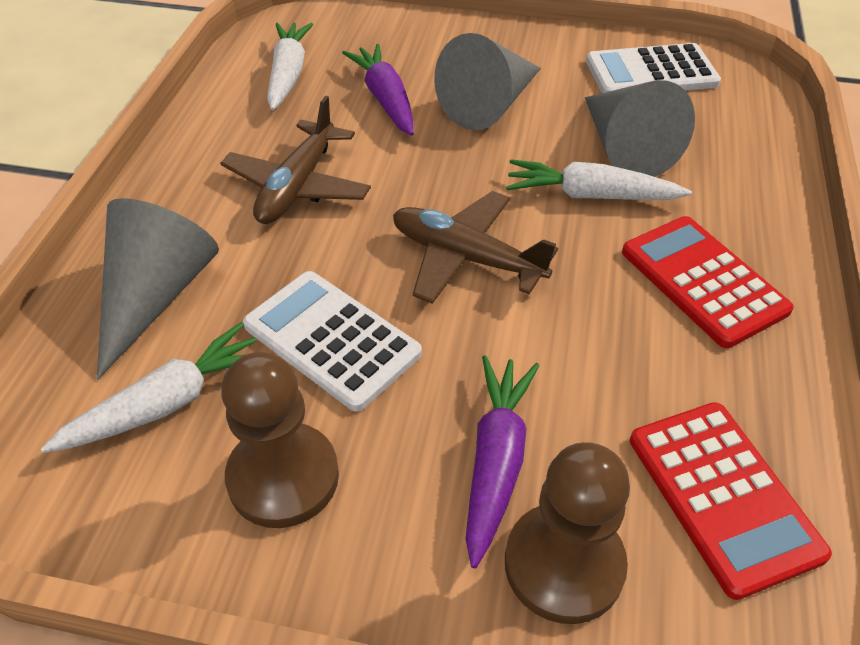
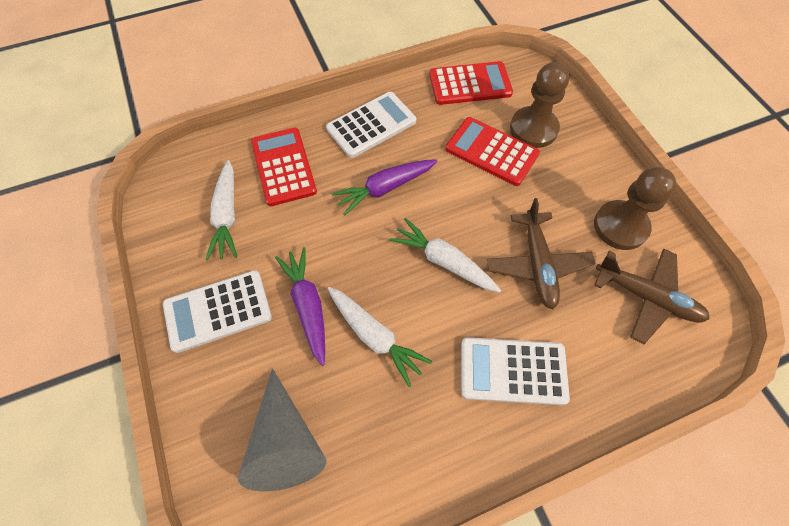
grey cone: 3 -> 1
red calculator: 2 -> 3
white calculator: 2 -> 3

